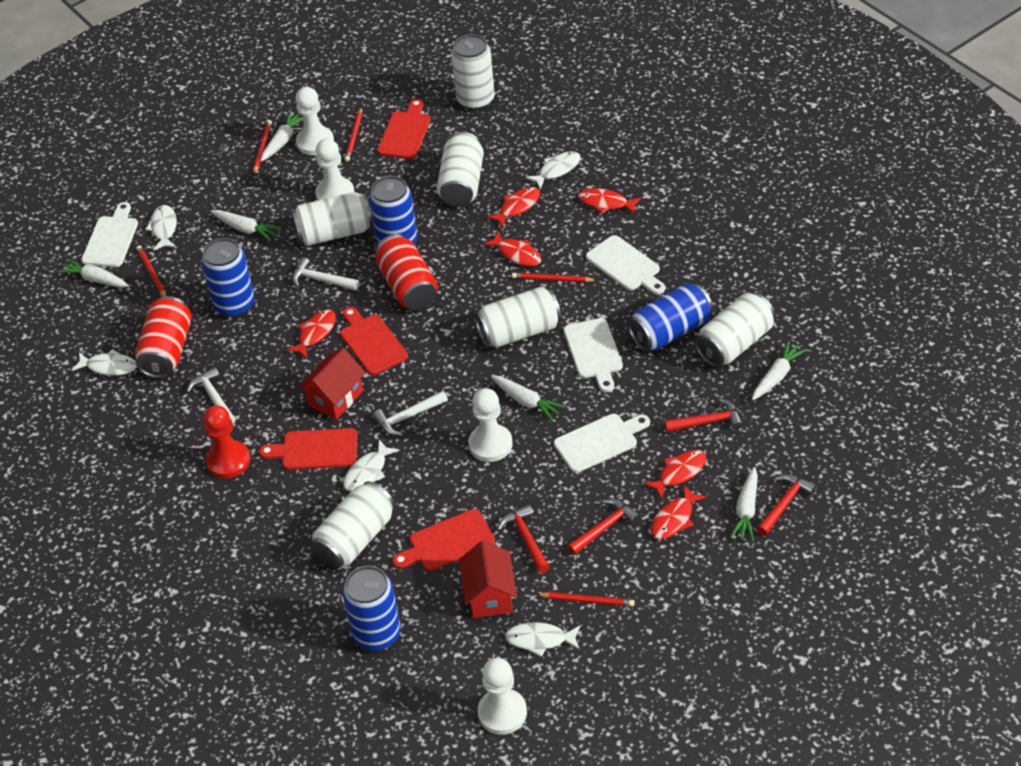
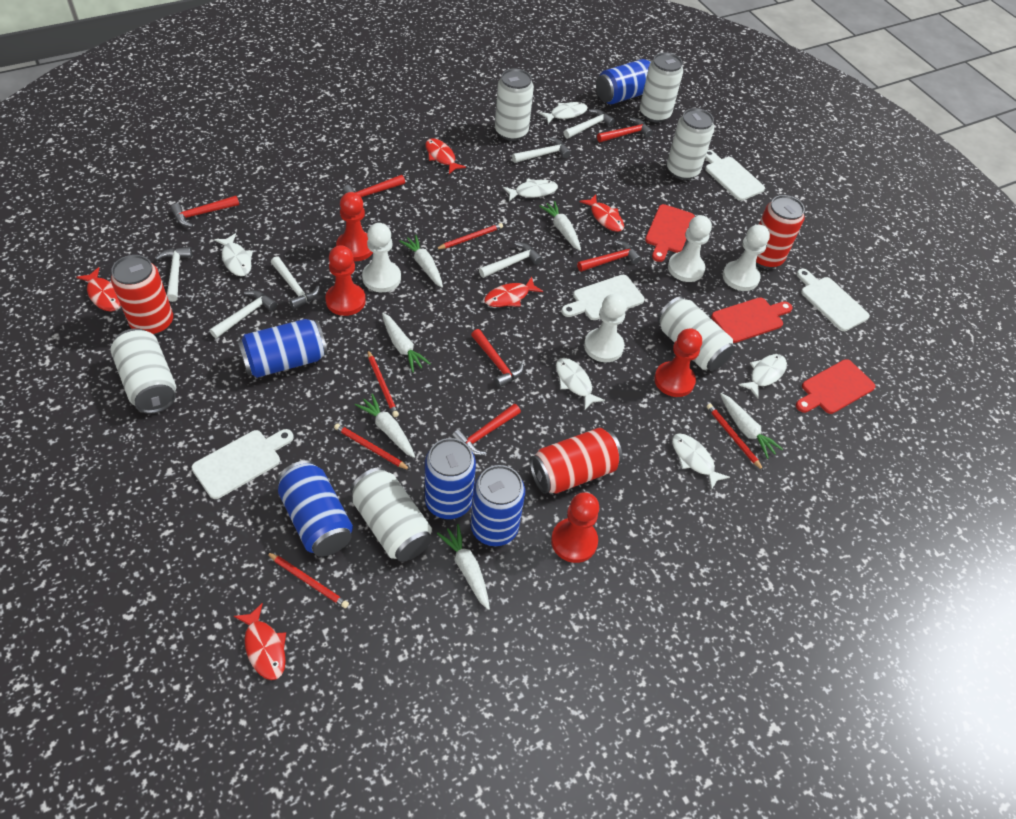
blue can: 4 -> 5
red can: 2 -> 3
red cutting board: 4 -> 3
red fish: 6 -> 5
red hammer: 4 -> 6
red house: 2 -> 0
red pawn: 1 -> 4
white fish: 5 -> 6
white hammer: 3 -> 6

